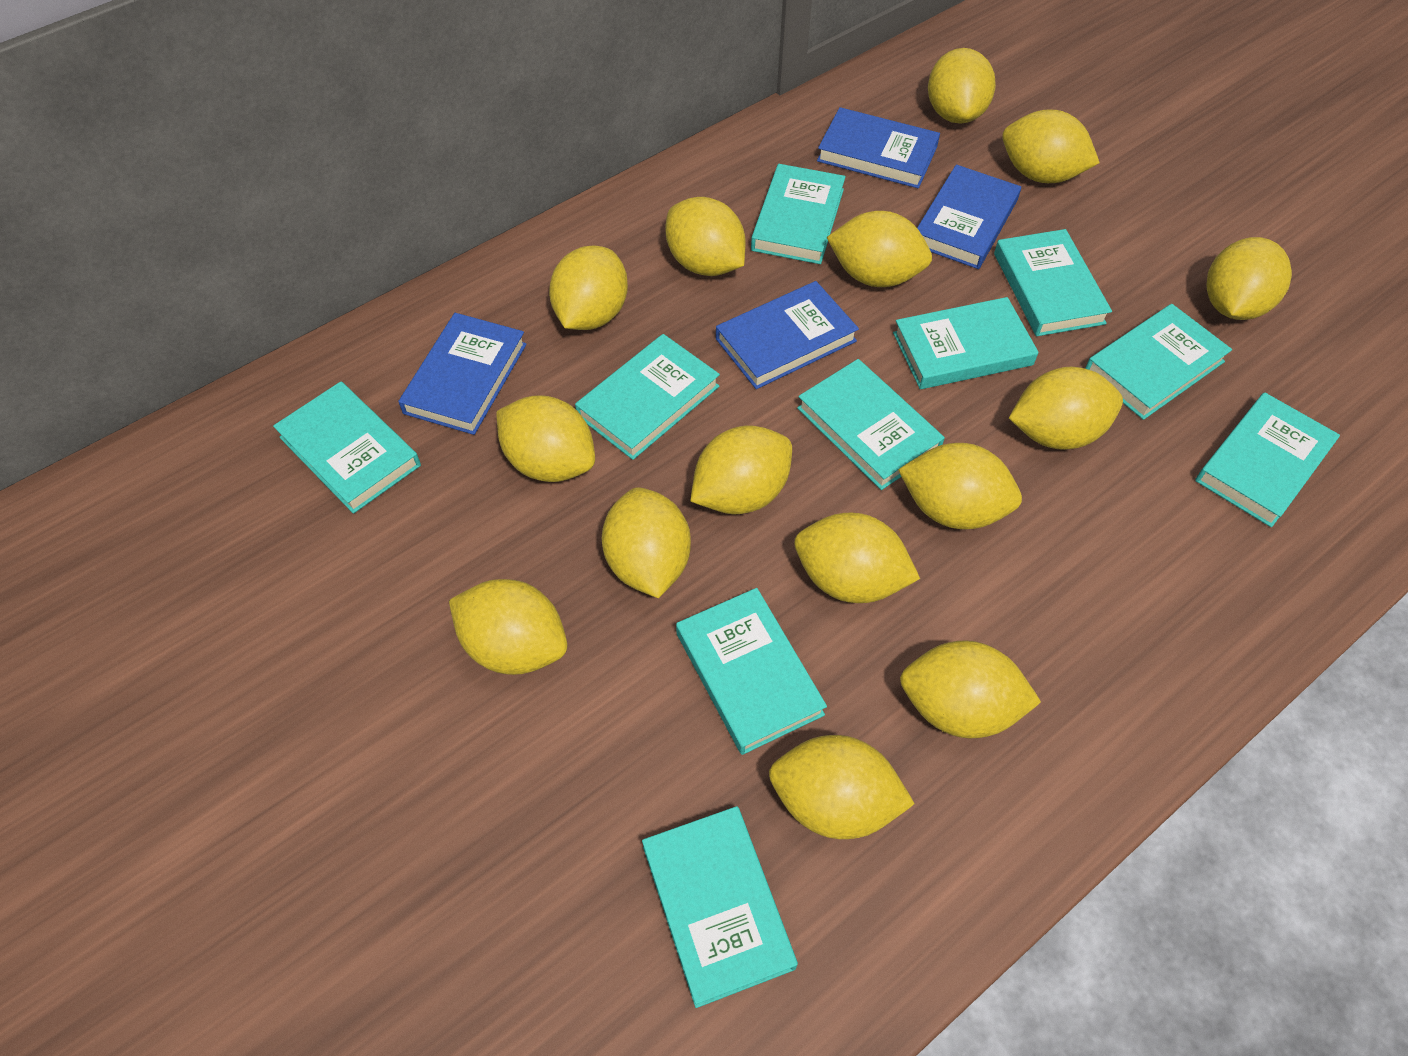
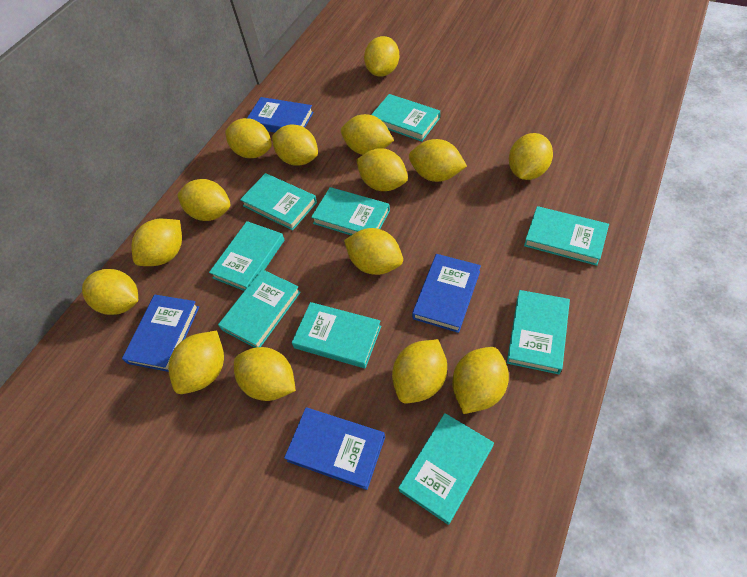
turquoise book: 10 -> 9

